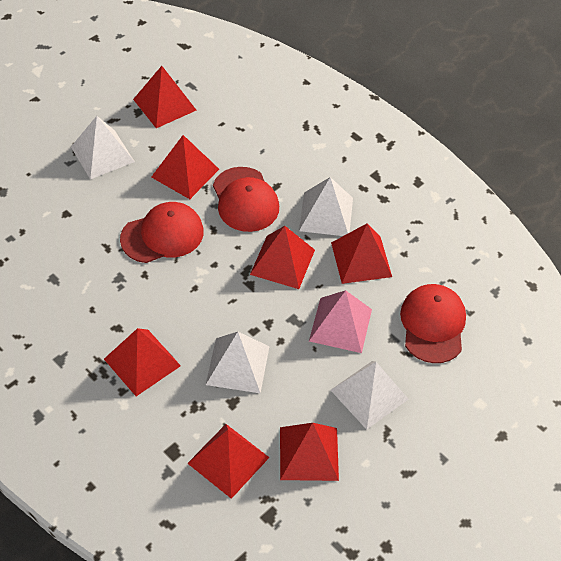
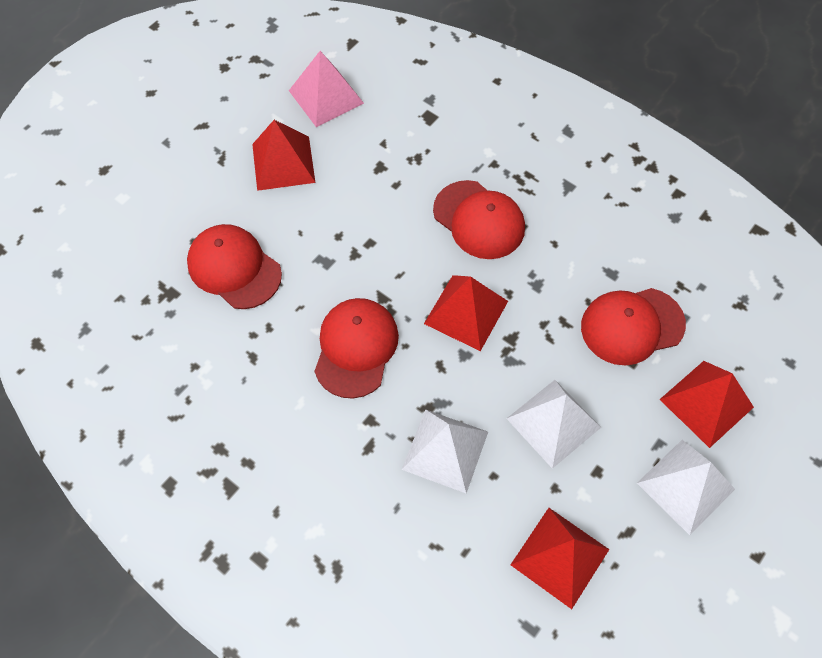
red cap: 3 -> 4
red pyramid: 7 -> 4
white pyramid: 4 -> 3

